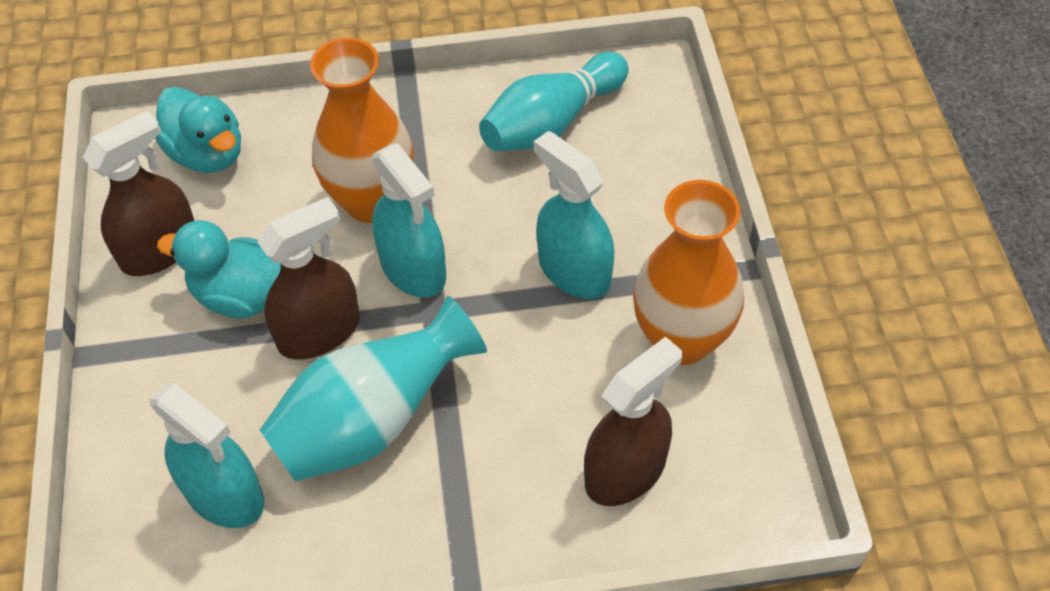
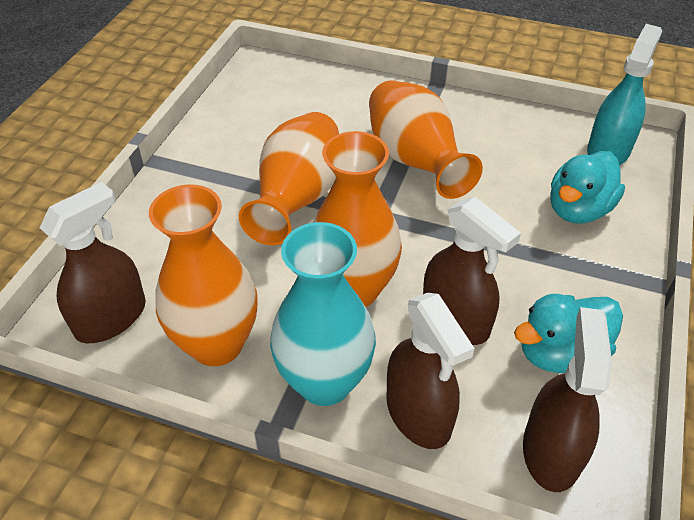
brown spray bottle: 3 -> 4
orange vase: 2 -> 4
turquoise bowling pin: 1 -> 0
turquoise spray bottle: 3 -> 1

